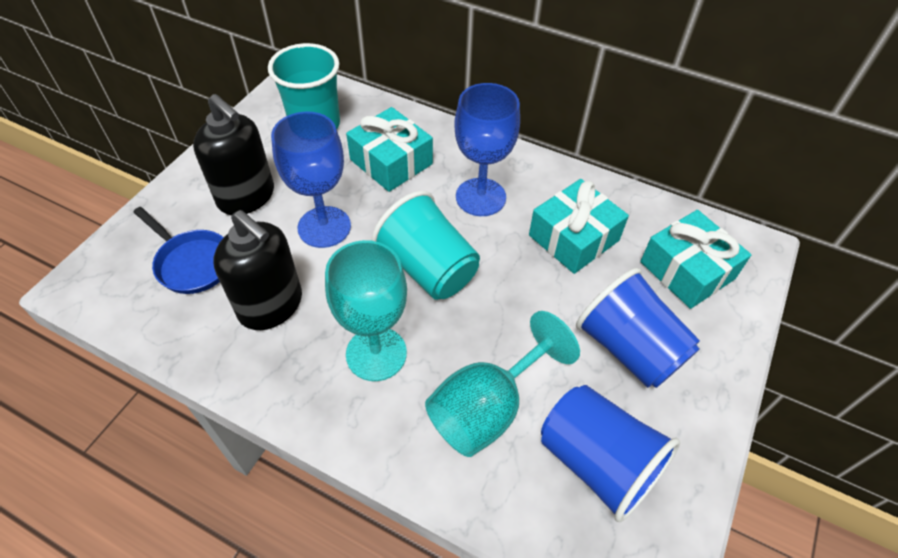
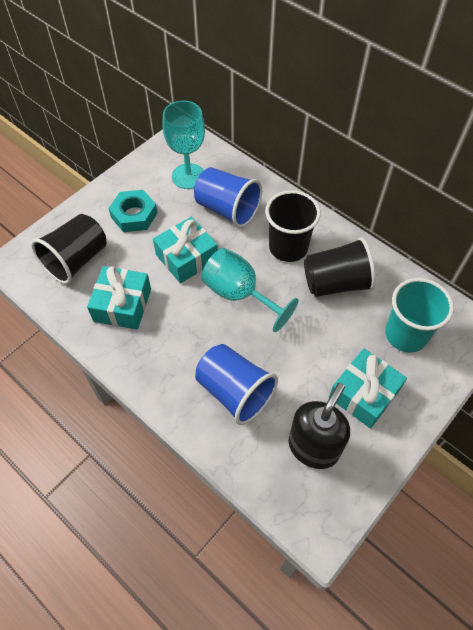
black cup: 0 -> 3
black soap dispenser: 2 -> 1
blue goblet: 2 -> 0
blue pan: 1 -> 0
turquoise cup: 2 -> 1
turquoise nut: 0 -> 1

